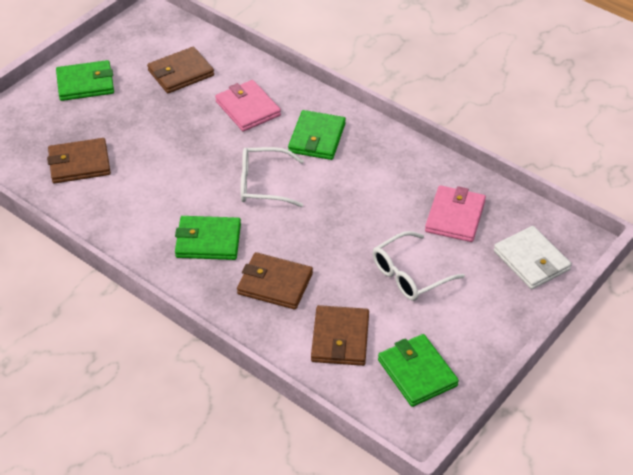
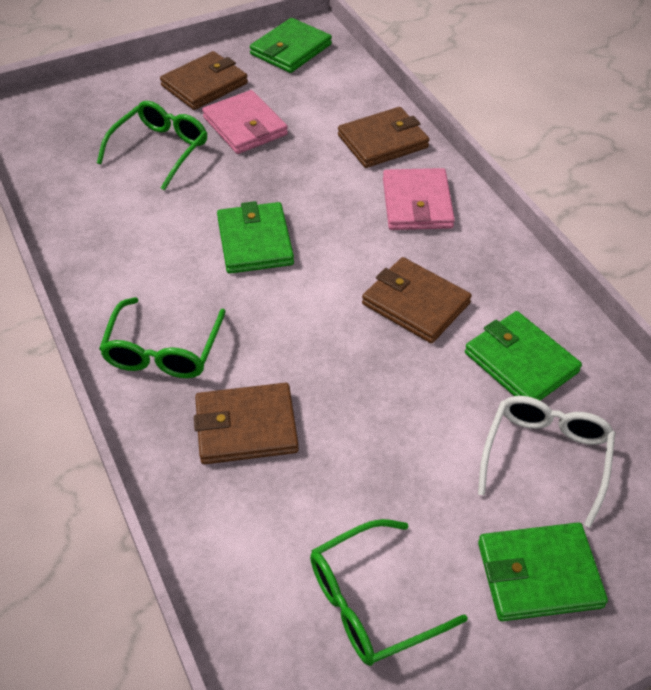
green glasses: 0 -> 3
white glasses: 2 -> 1
white wallet: 1 -> 0

